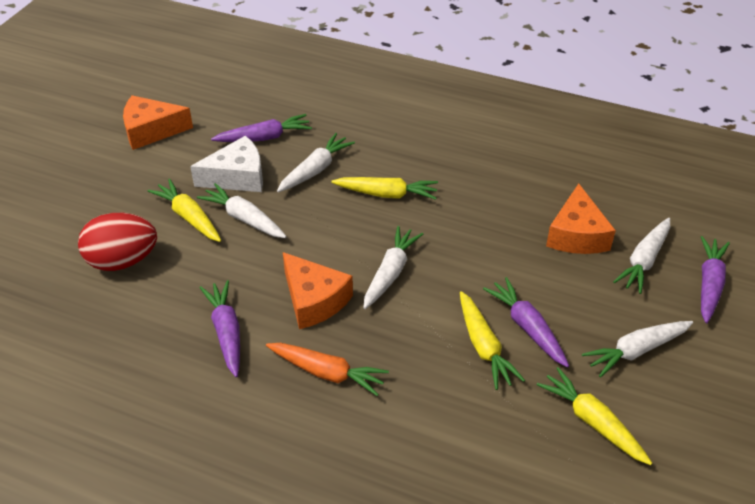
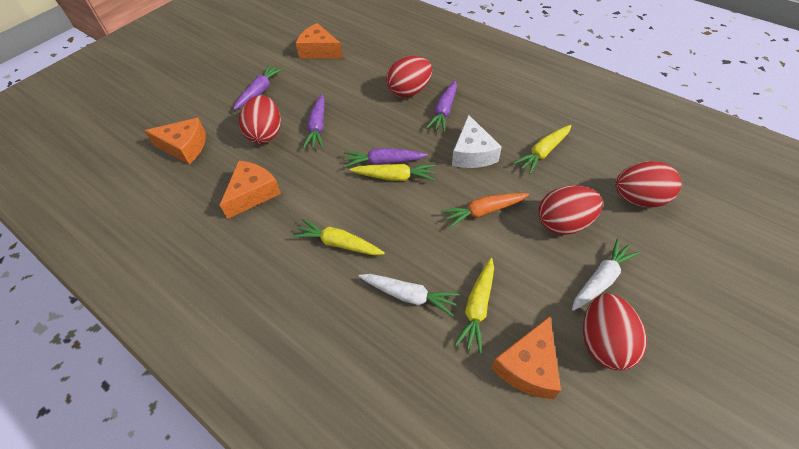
orange cheese: 3 -> 4
red egg: 1 -> 5
white carrot: 5 -> 2

